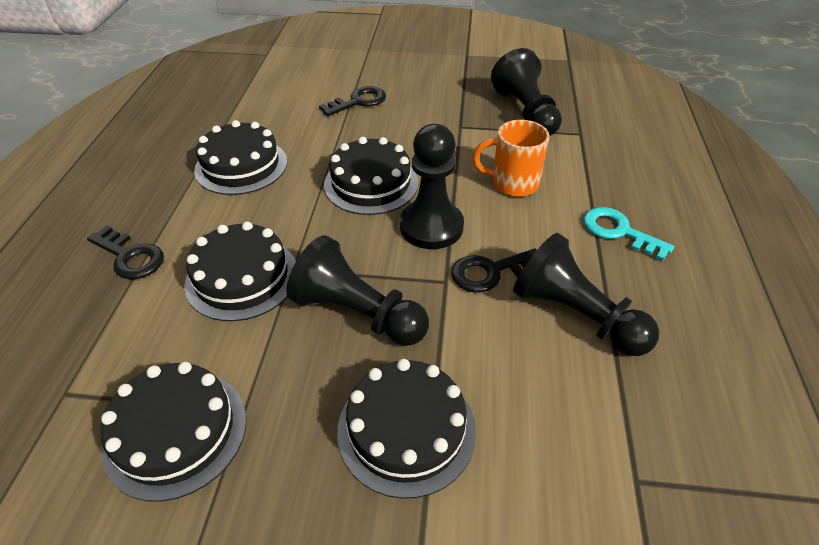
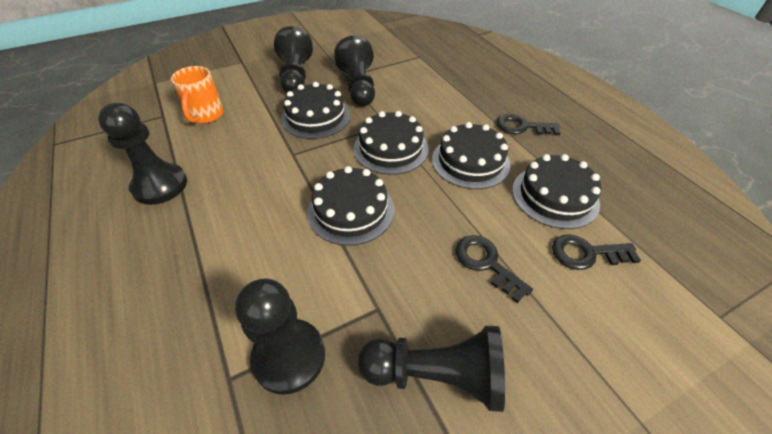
black pawn: 4 -> 5
turquoise key: 1 -> 0

